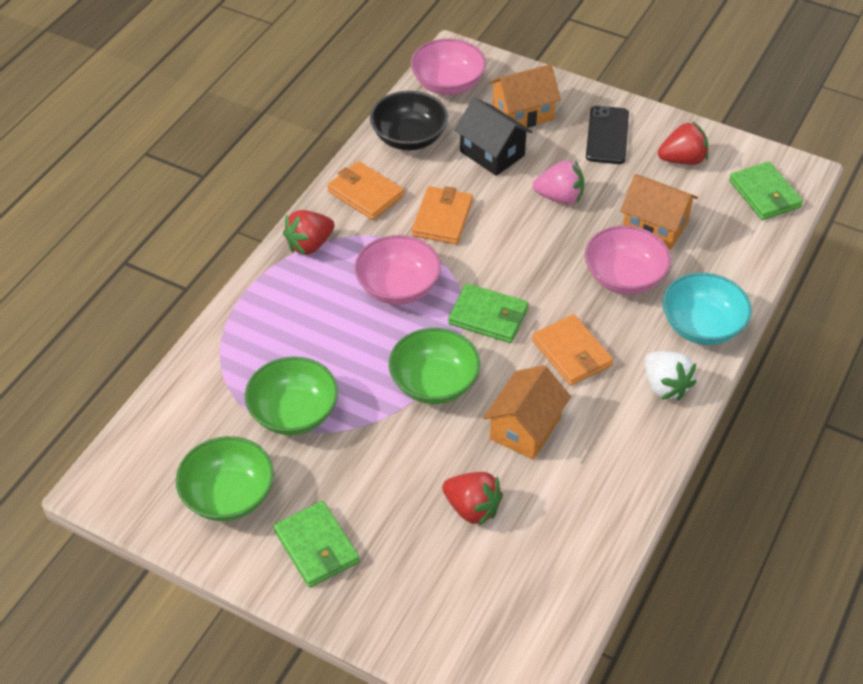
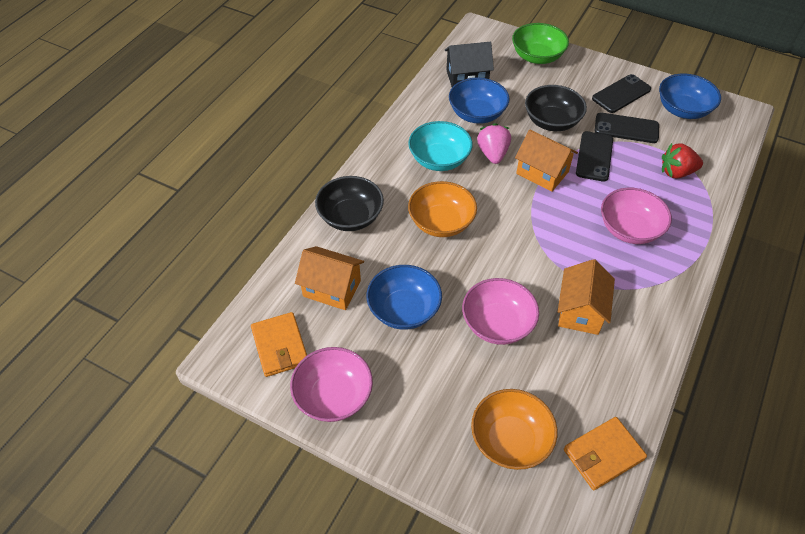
black bowl: 1 -> 2
black phone: 1 -> 3
blue bowl: 0 -> 3
green bowl: 3 -> 1
green wallet: 3 -> 0
orange bowl: 0 -> 2
orange wallet: 3 -> 2
red strawberry: 3 -> 1
white strawberry: 1 -> 0

